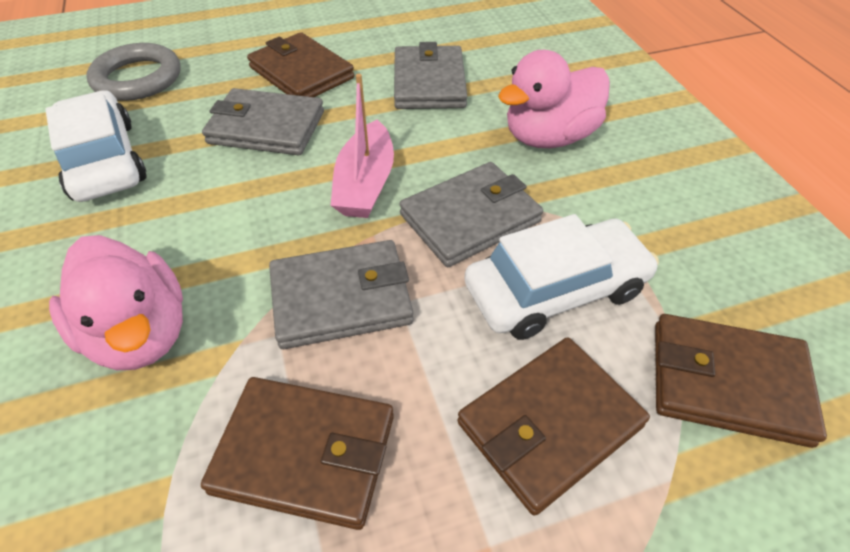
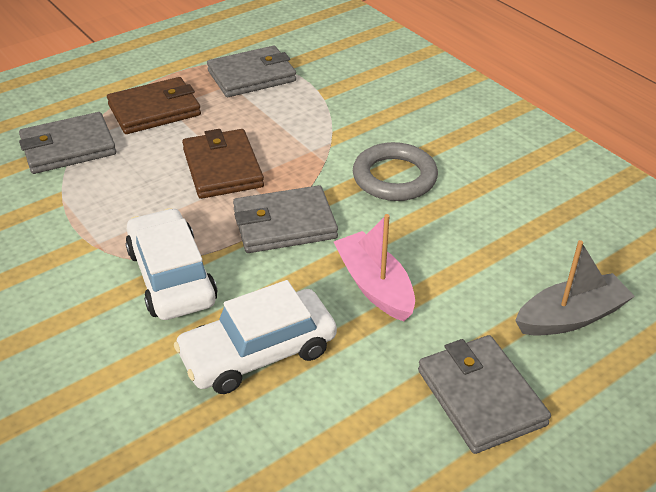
brown wallet: 4 -> 2
grey boat: 0 -> 1
pink duck: 2 -> 0

